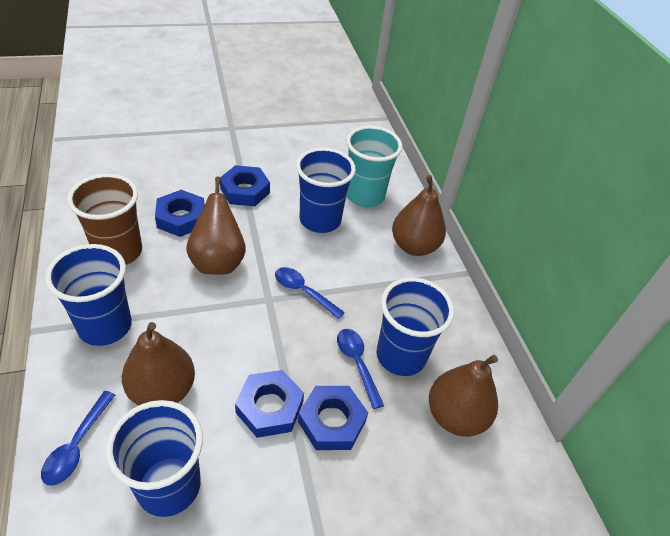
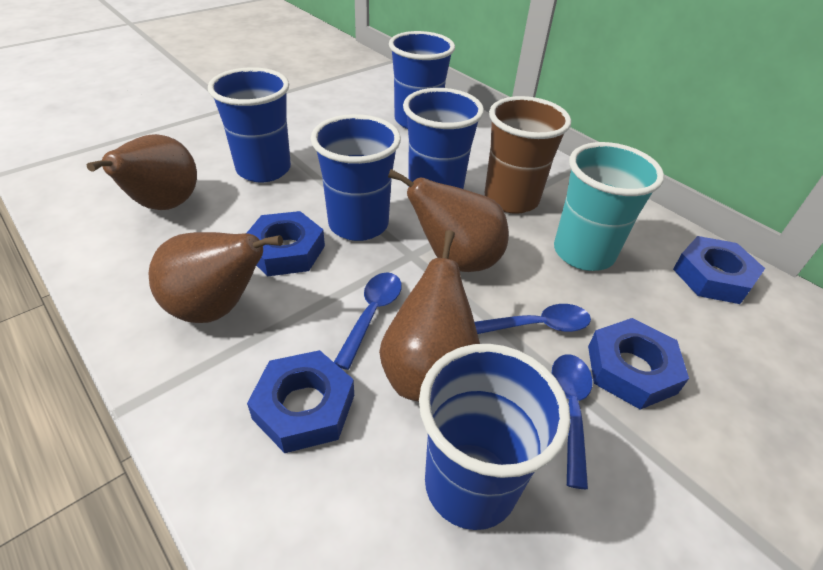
blue cup: 4 -> 5

